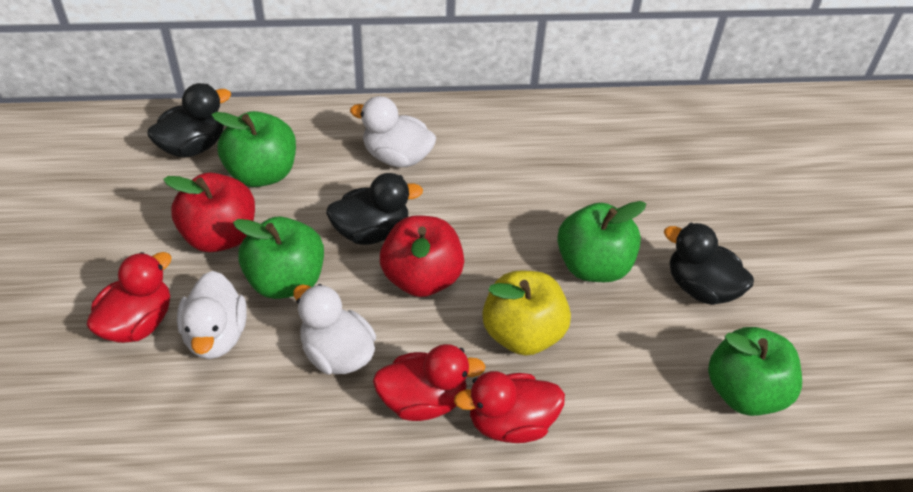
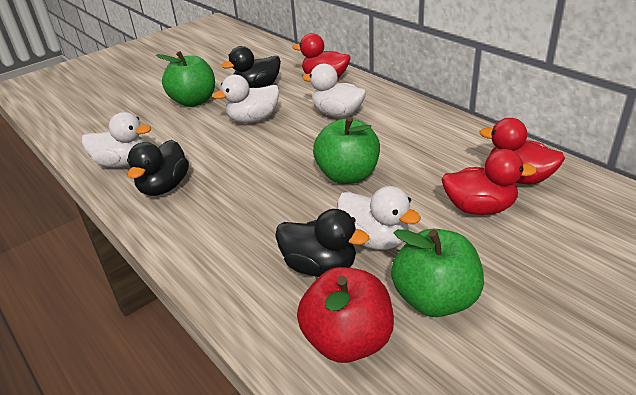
green apple: 4 -> 3
red apple: 2 -> 1
white duck: 3 -> 4
yellow apple: 1 -> 0

